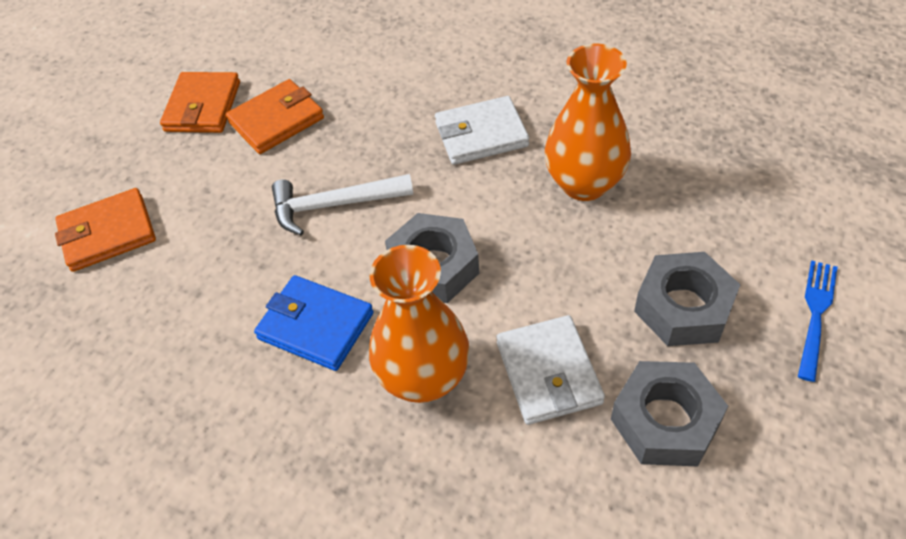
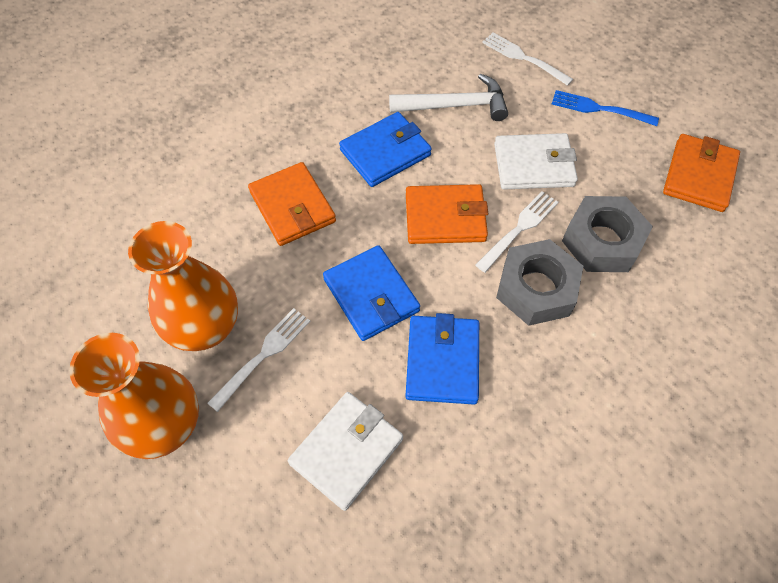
blue wallet: 1 -> 3
grey nut: 3 -> 2
white fork: 0 -> 3

